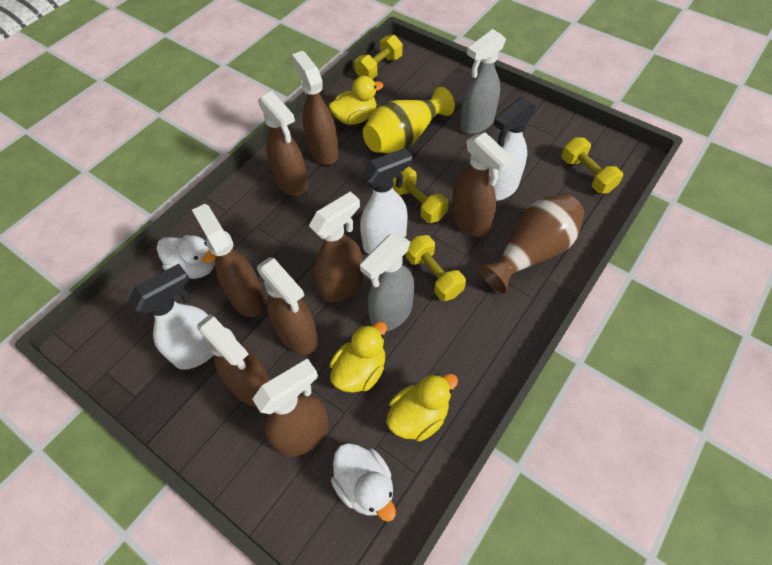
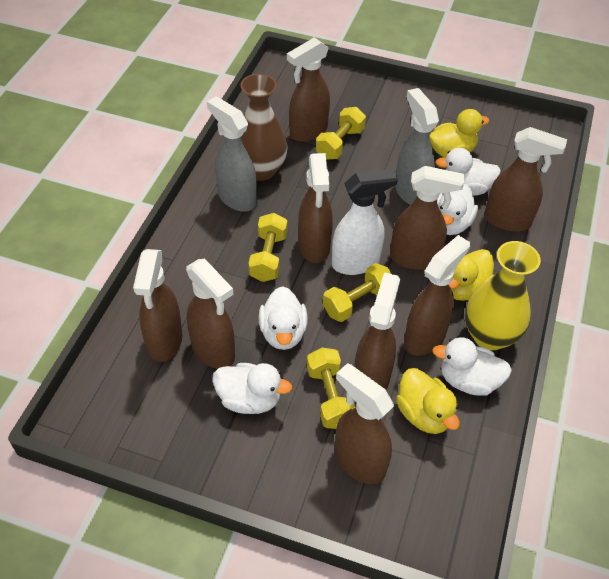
brown spray bottle: 8 -> 9
white duck: 2 -> 5
white spray bottle: 3 -> 1

